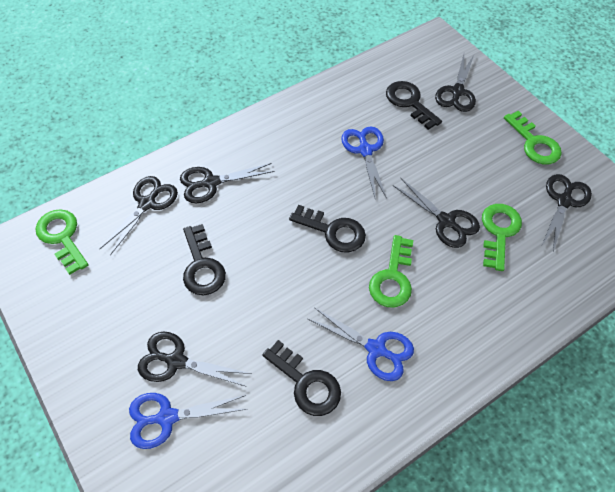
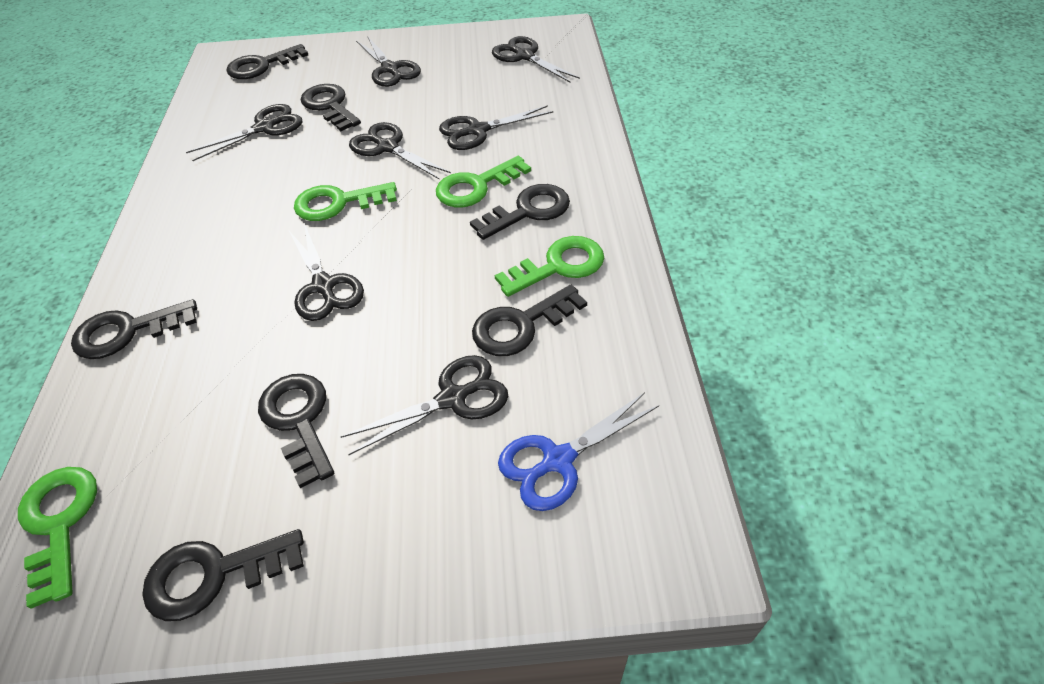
black key: 4 -> 7
black scissors: 6 -> 7
blue scissors: 3 -> 1

